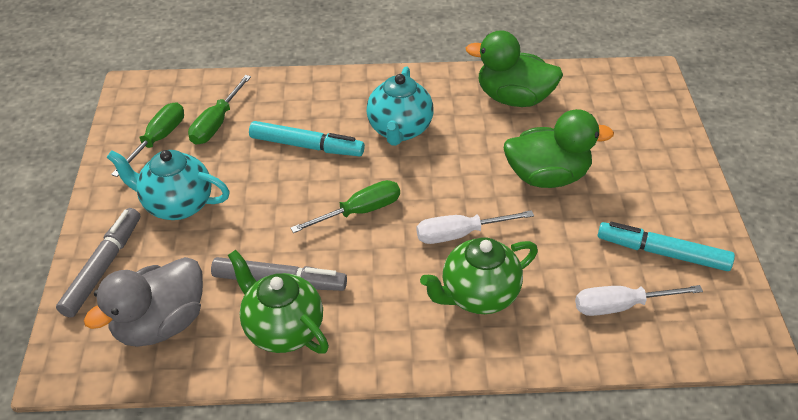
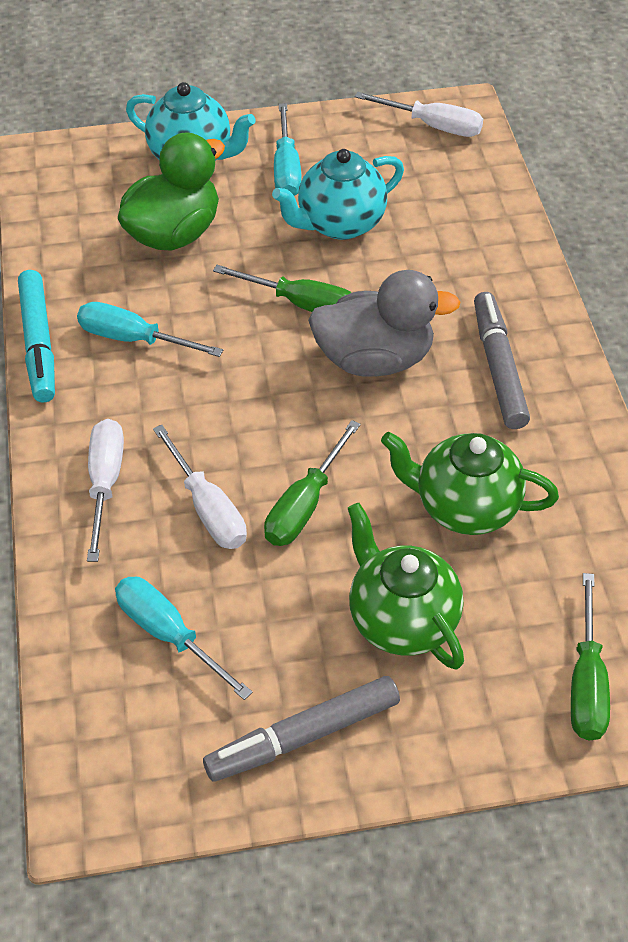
green duck: 2 -> 1
turquoise marker: 2 -> 1
turquoise screwdriver: 0 -> 3
white screwdriver: 2 -> 3

